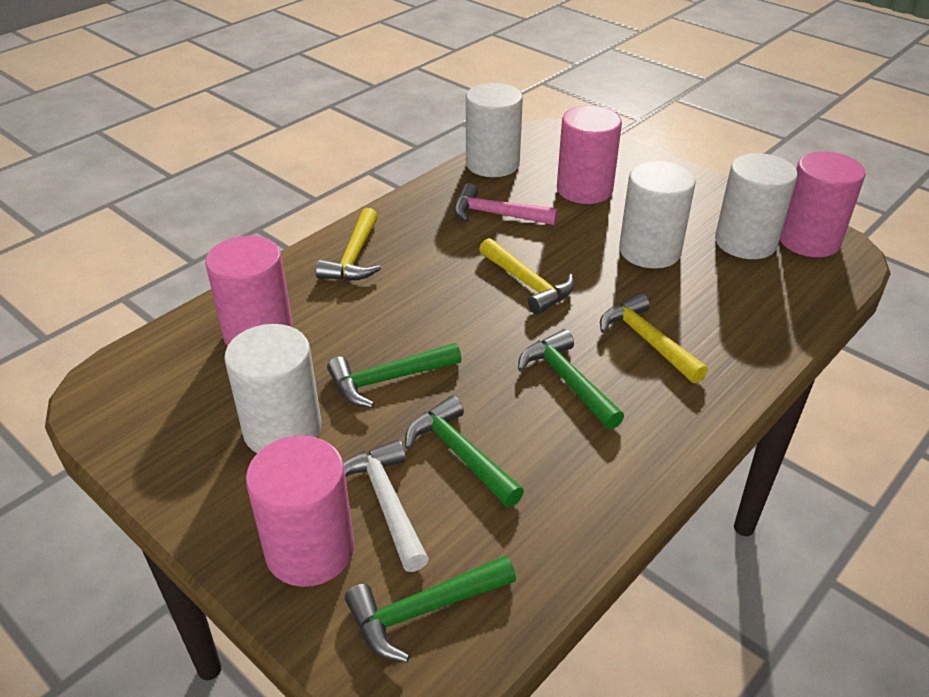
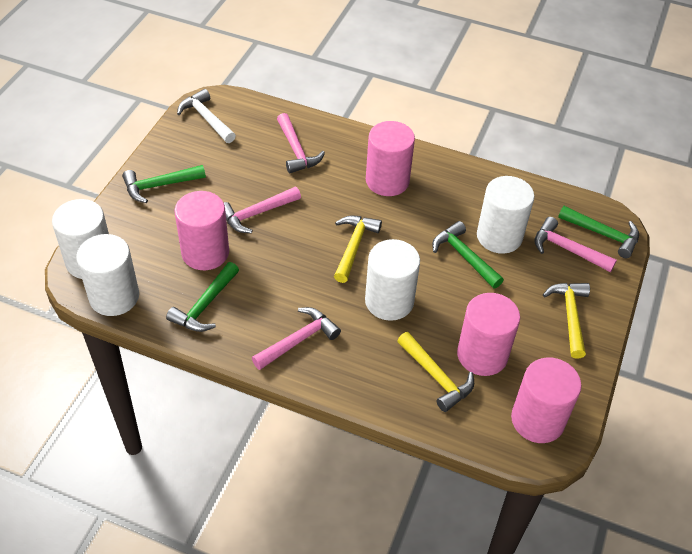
pink hammer: 1 -> 4

